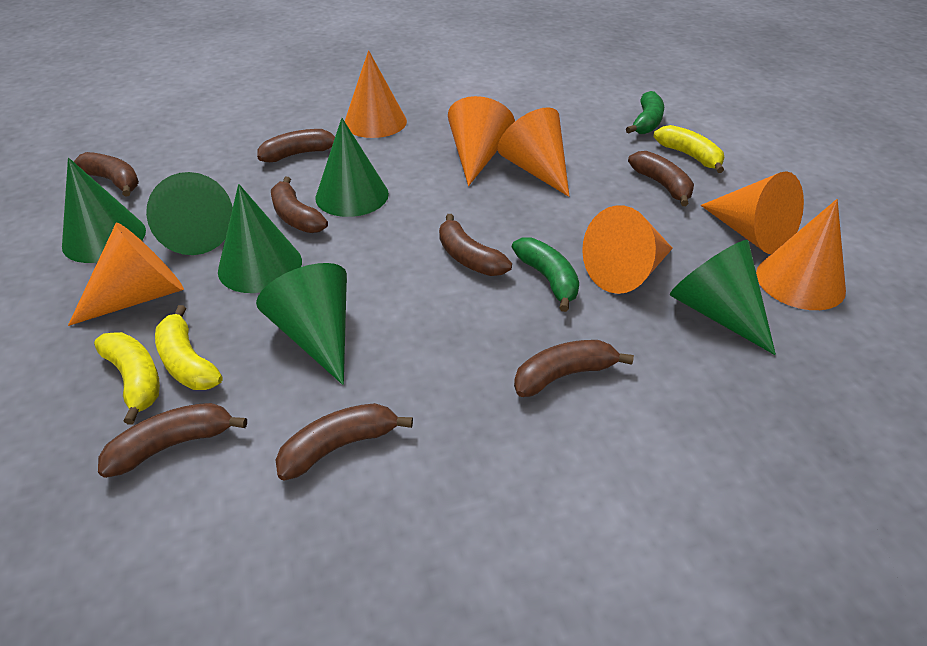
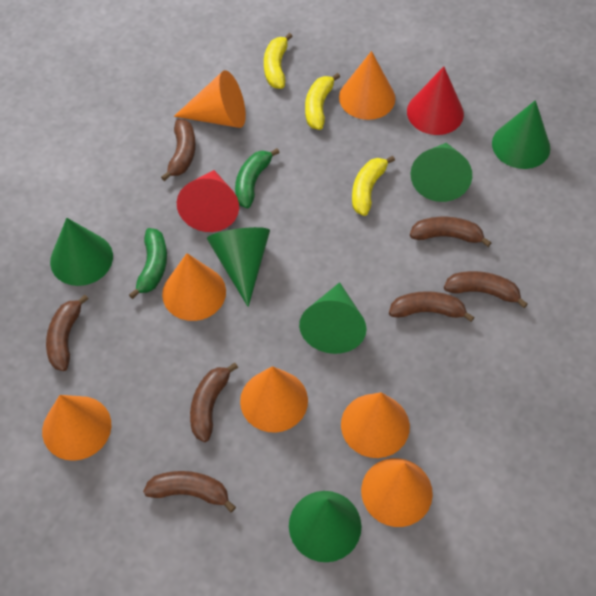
brown banana: 8 -> 7
red cone: 0 -> 2

